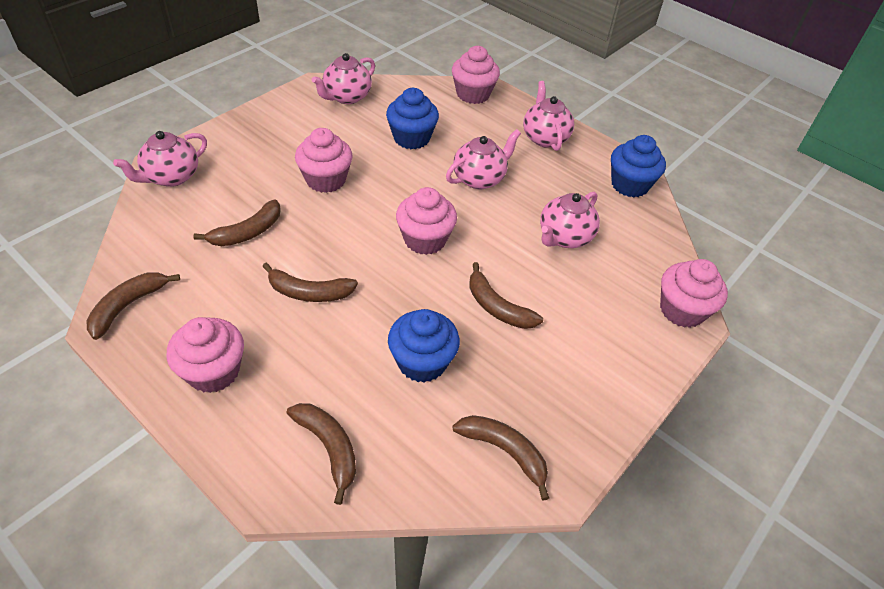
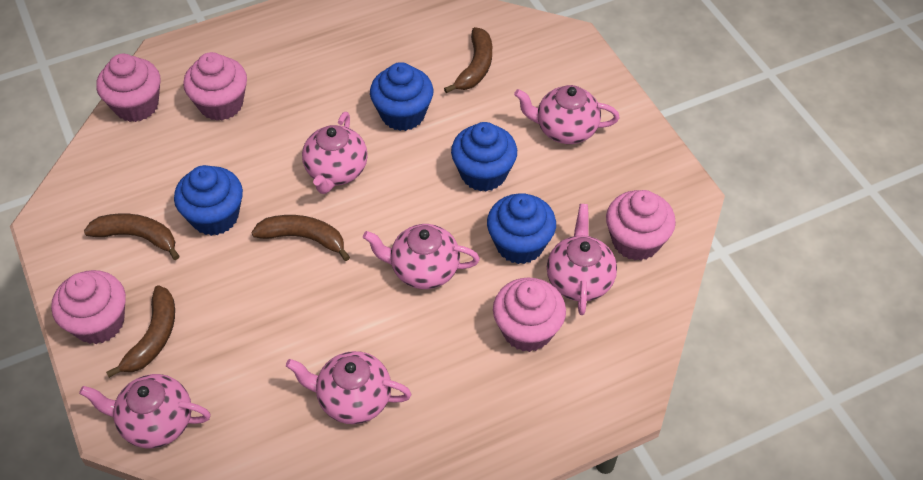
blue cupcake: 3 -> 4
brown banana: 6 -> 4
pink teapot: 5 -> 6

